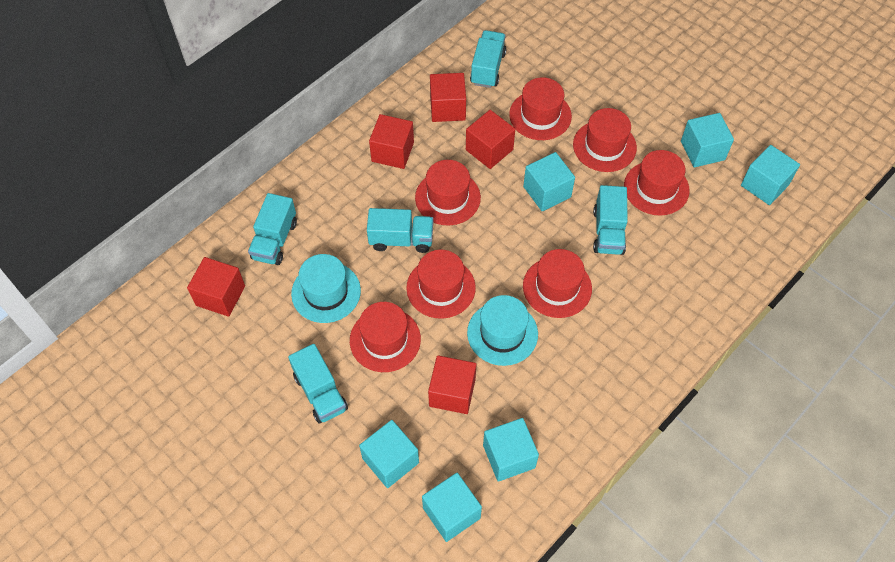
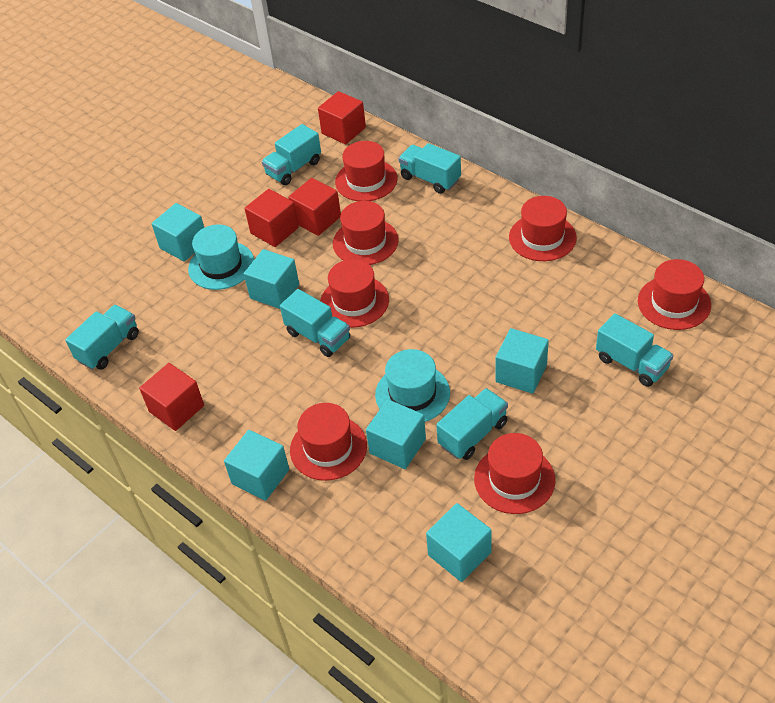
red cube: 5 -> 4
turquoise truck: 5 -> 6

